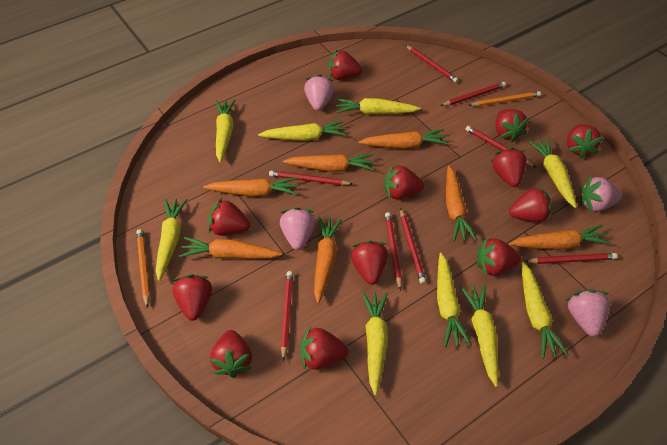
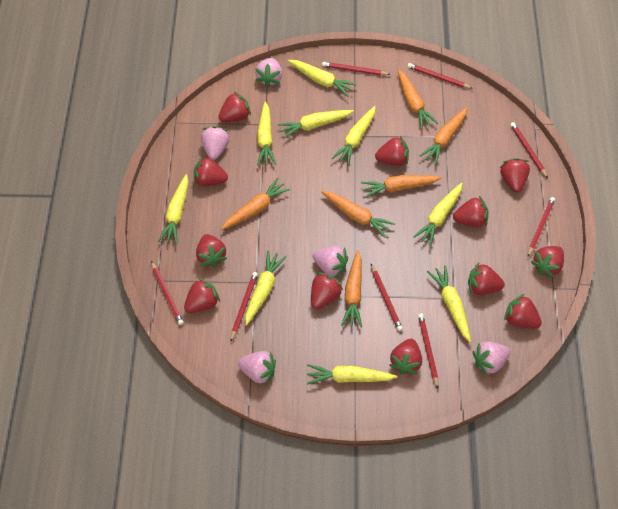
orange carrot: 7 -> 6
orange pencil: 2 -> 0
pink strawberry: 4 -> 5

